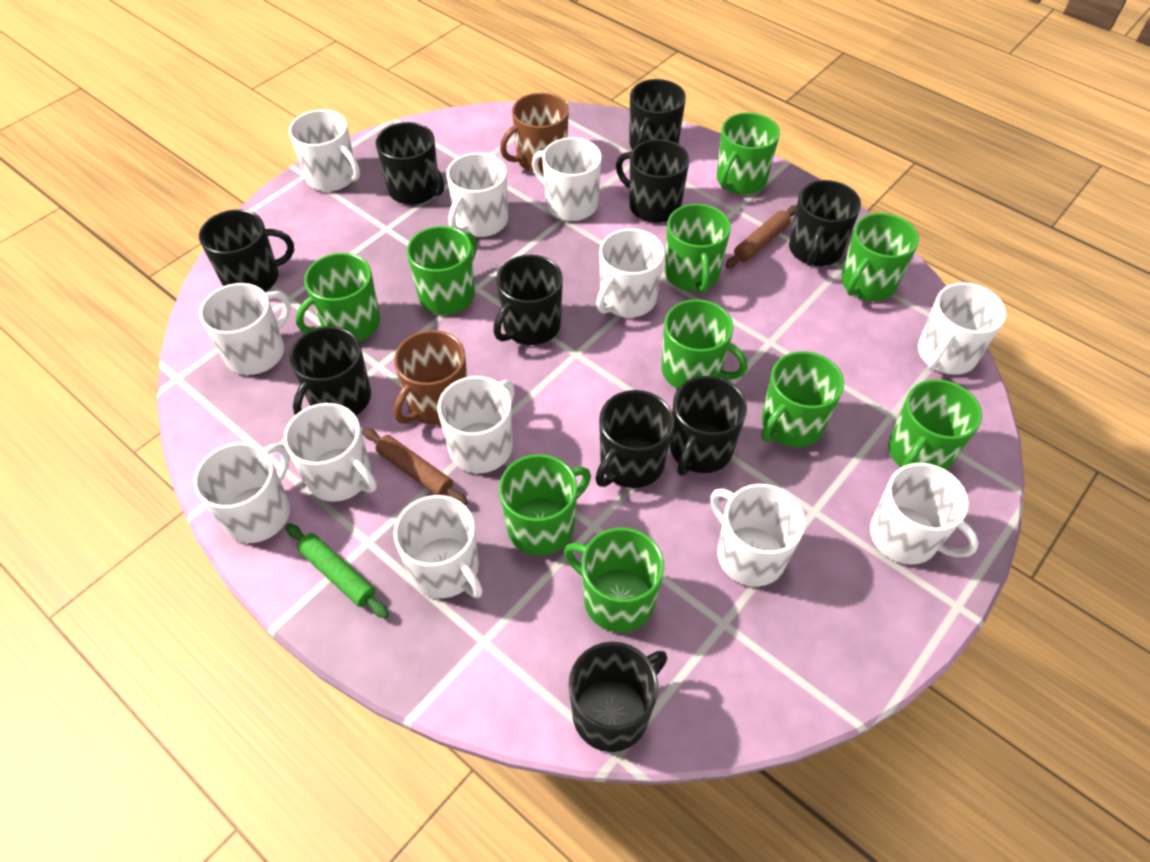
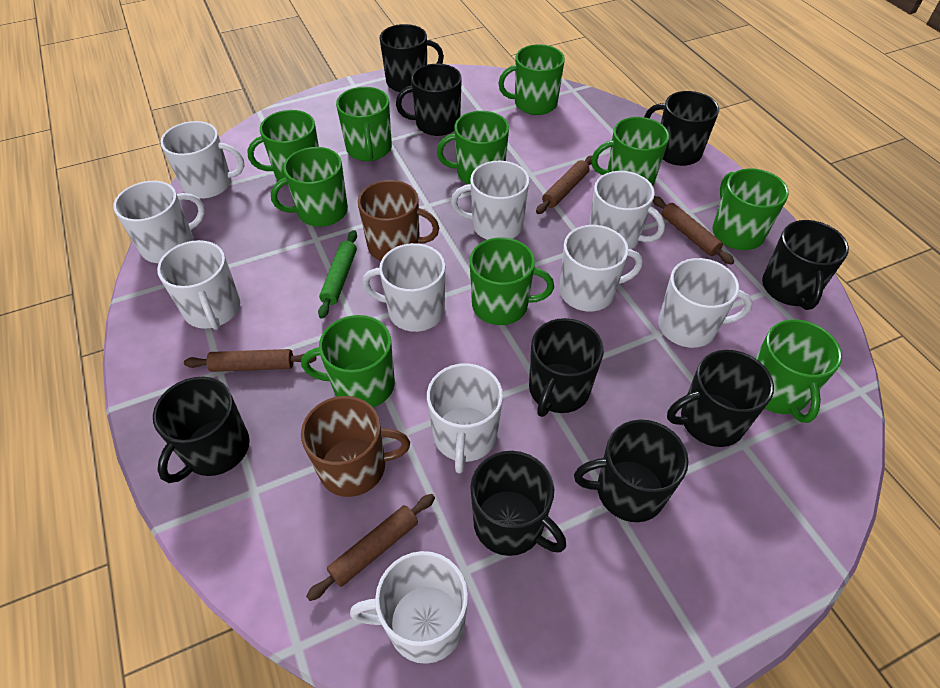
black mug: 10 -> 9
brown rolling pin: 2 -> 4
white mug: 12 -> 10

